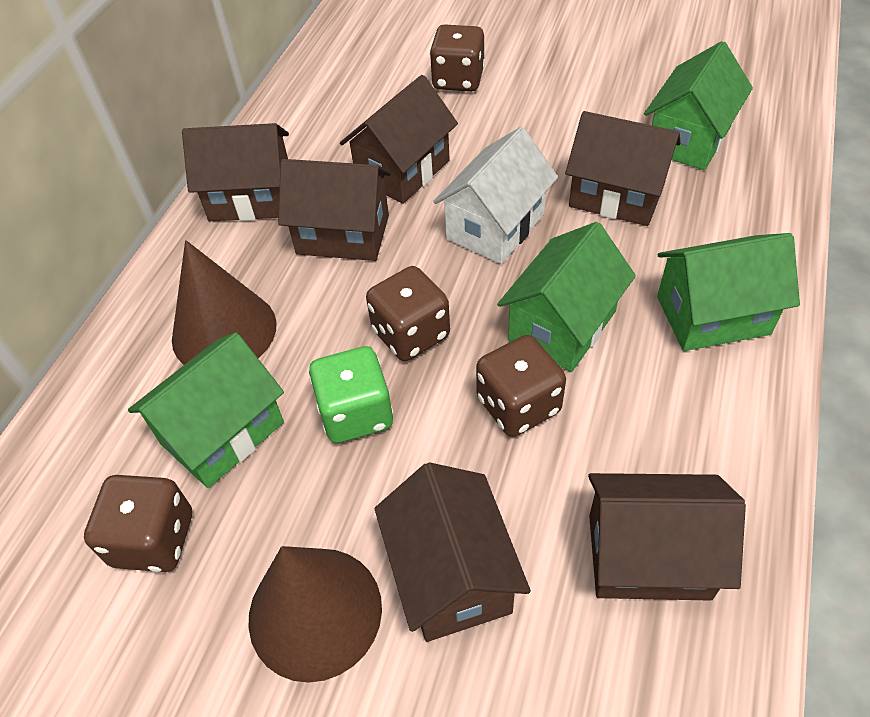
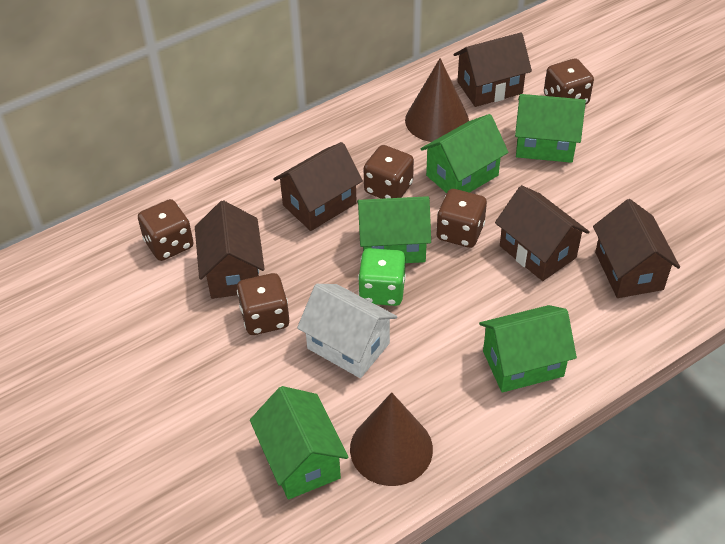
brown dice: 4 -> 5
brown house: 6 -> 5
green house: 4 -> 5

